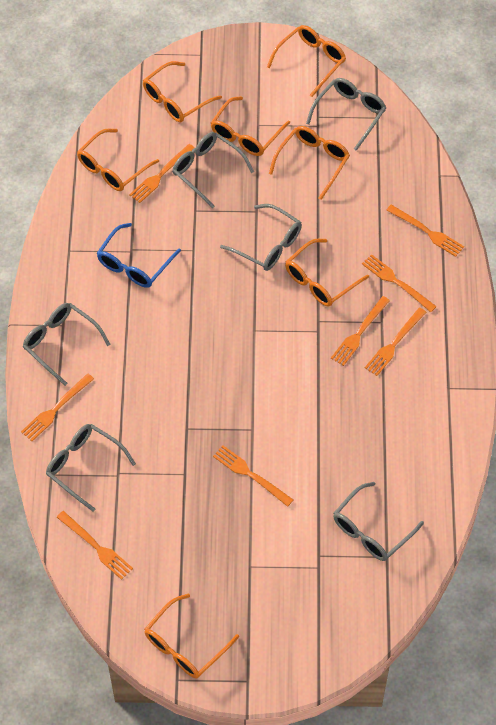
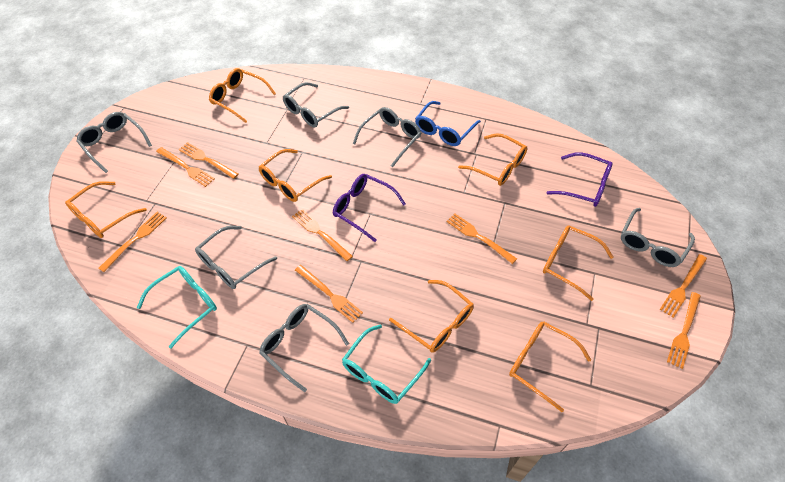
purple glasses: 0 -> 2
turquoise glasses: 0 -> 2

